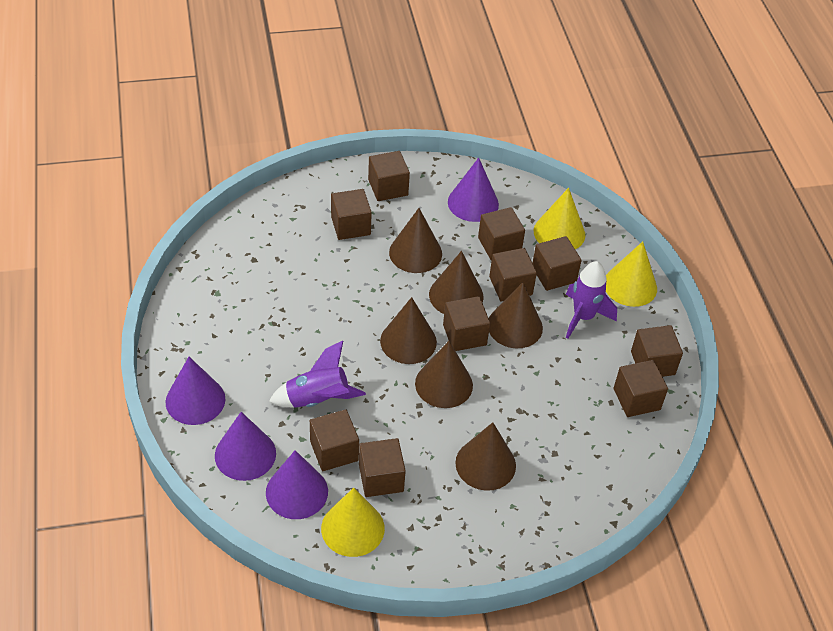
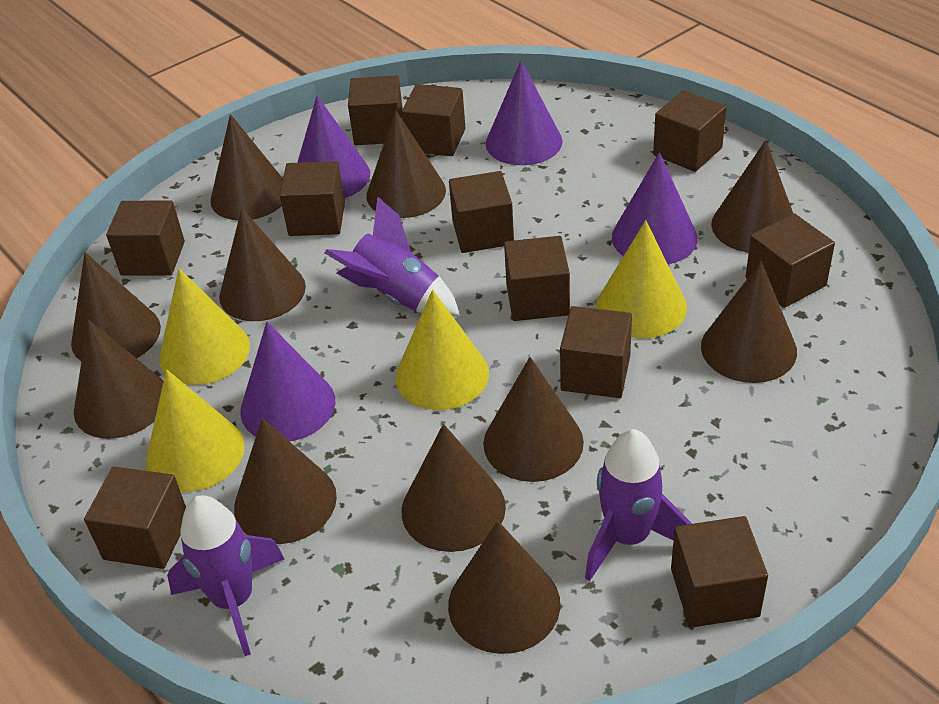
brown cone: 6 -> 11
brown cube: 10 -> 11
purple rocket: 2 -> 3
yellow cone: 3 -> 4

